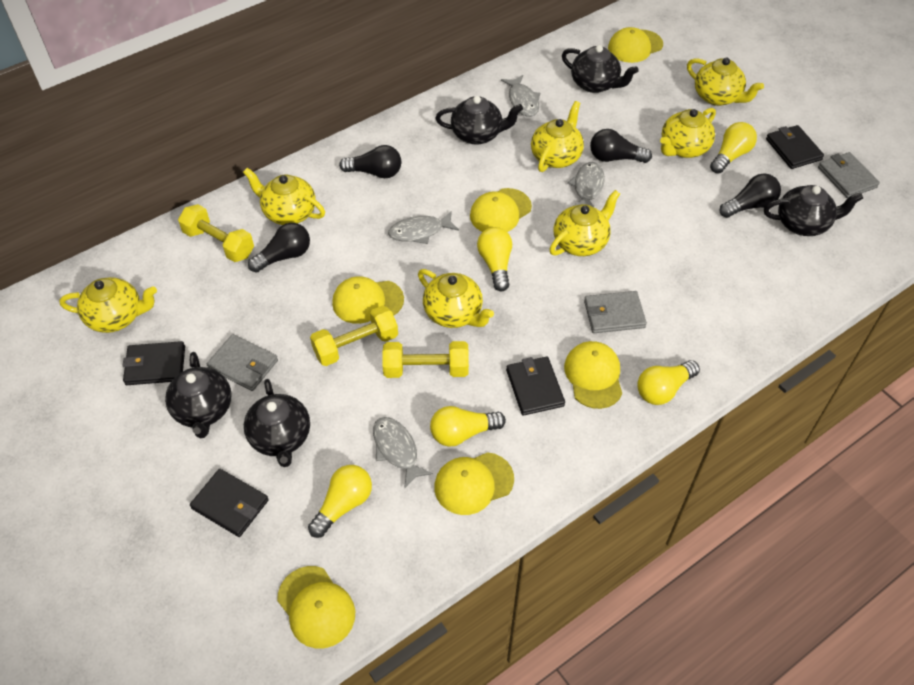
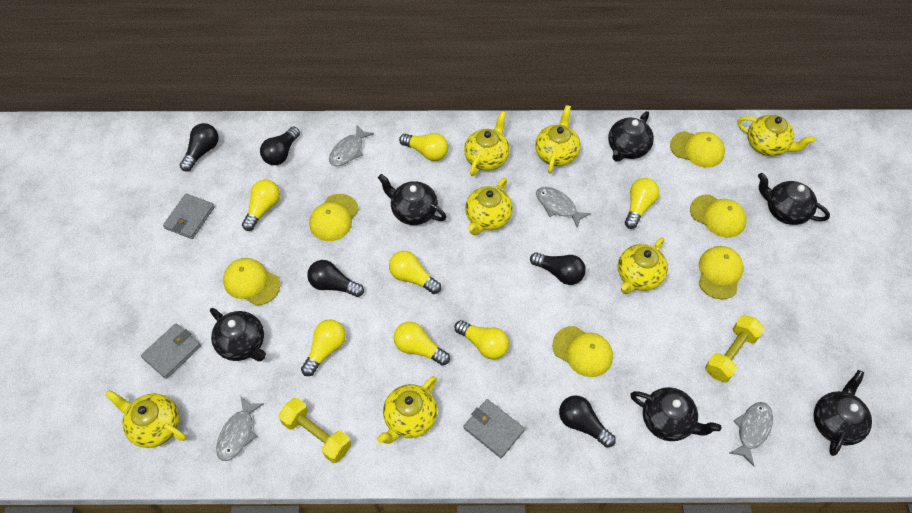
black light bulb: 4 -> 5
black teapot: 5 -> 6
black wallet: 4 -> 0
yellow dumbbell: 3 -> 2
yellow light bulb: 5 -> 7

